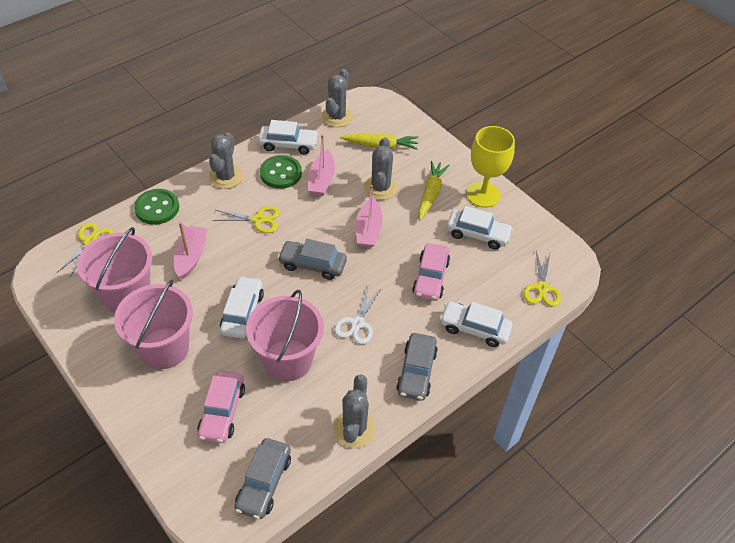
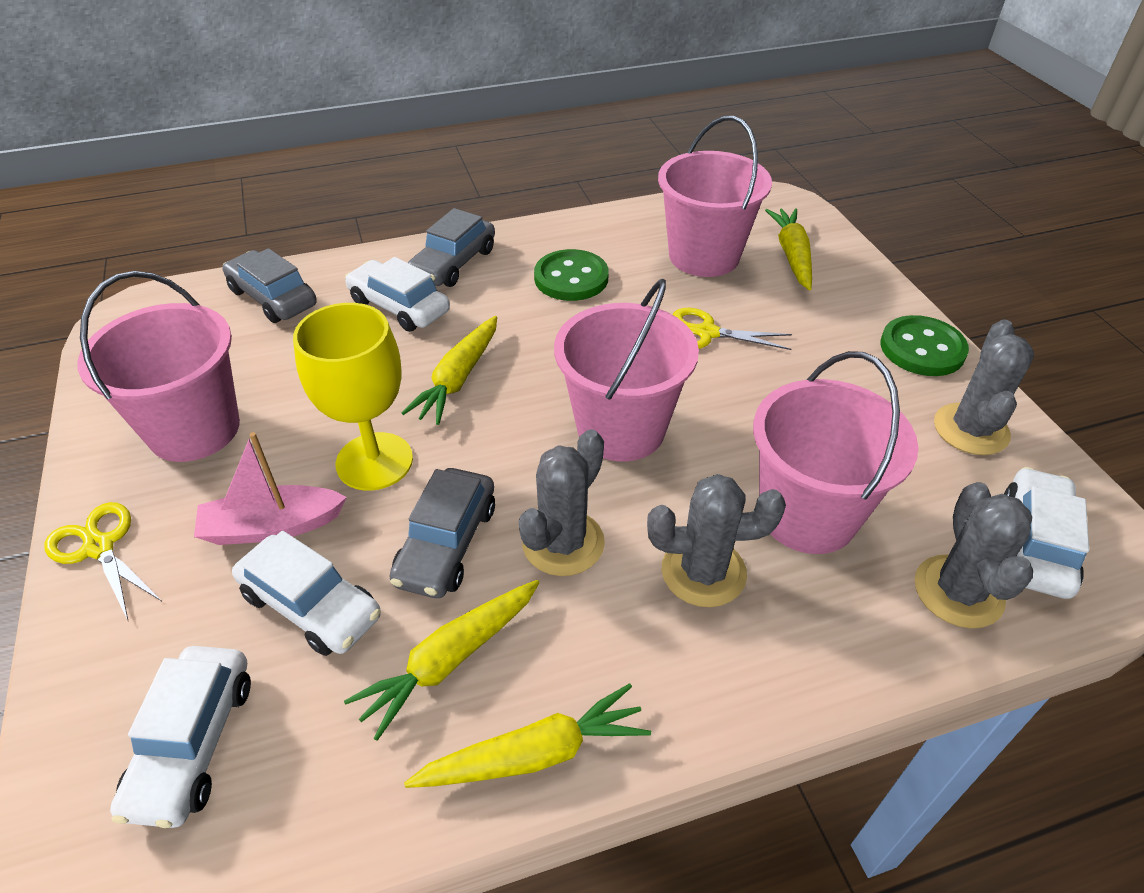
pink boat: 3 -> 1
pink bucket: 3 -> 4
pink car: 2 -> 0
white scissors: 1 -> 0
yellow carrot: 2 -> 4
yellow scissors: 3 -> 2

